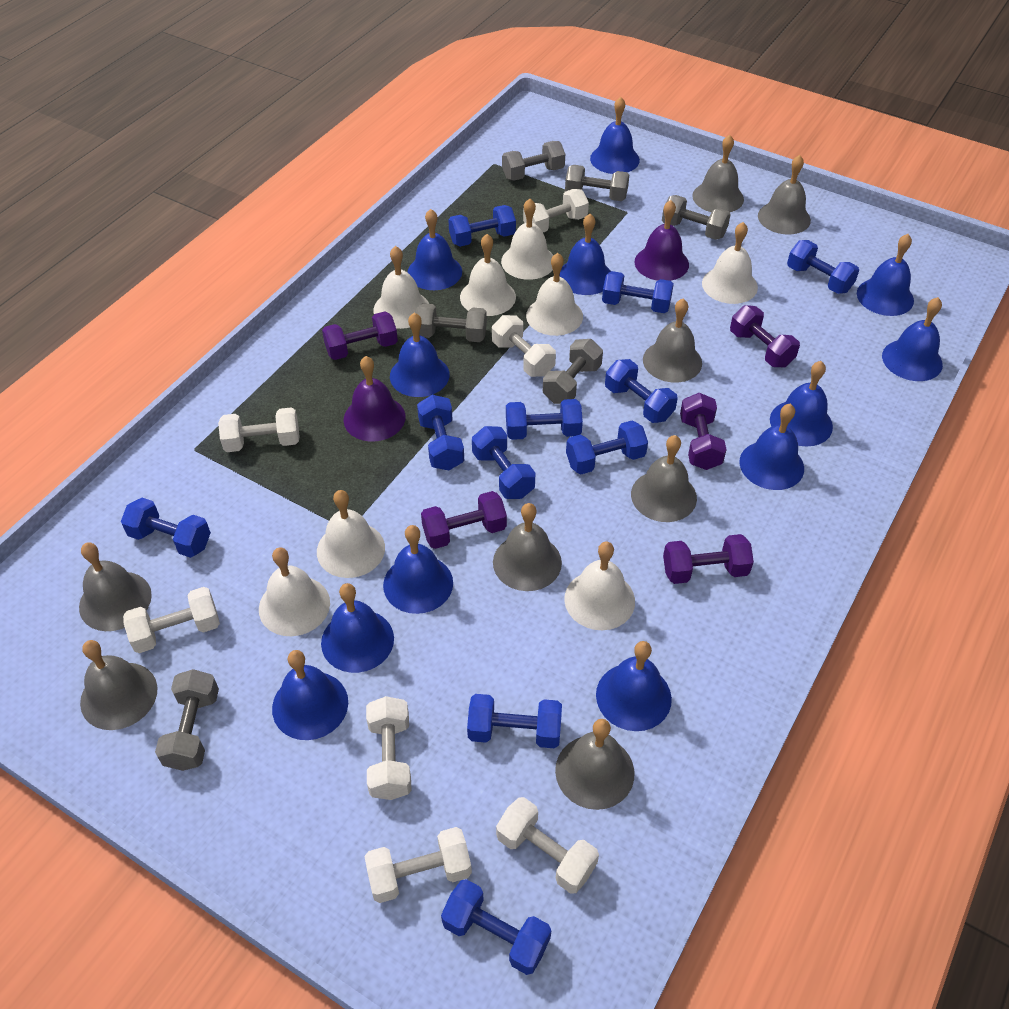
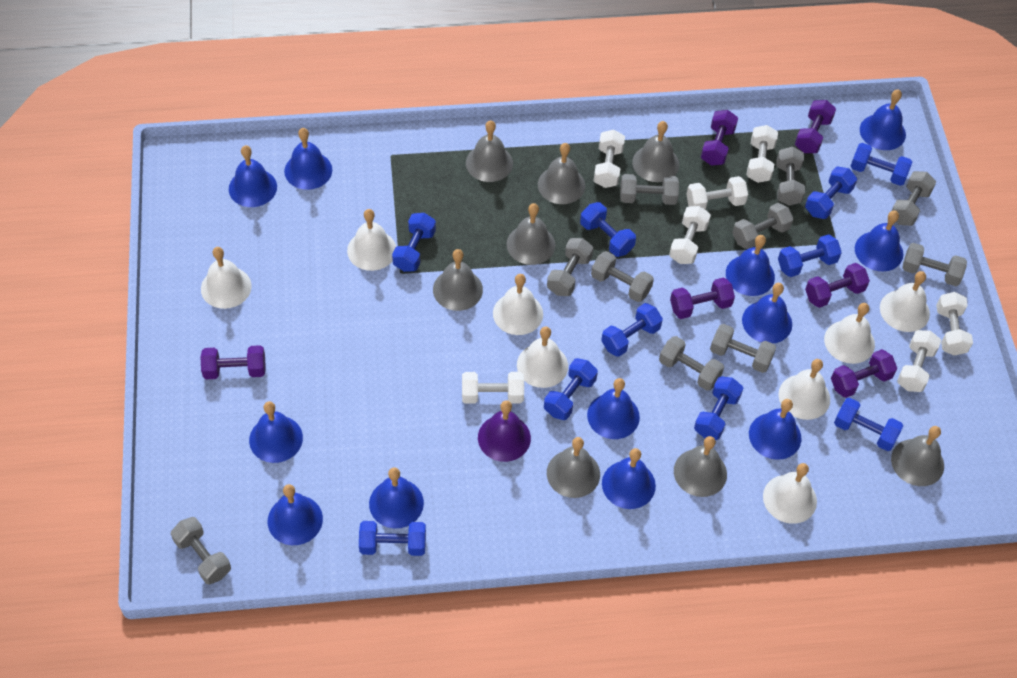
blue dumbbell: 11 -> 10
grey dumbbell: 6 -> 10
purple bell: 2 -> 1
purple dumbbell: 5 -> 6

